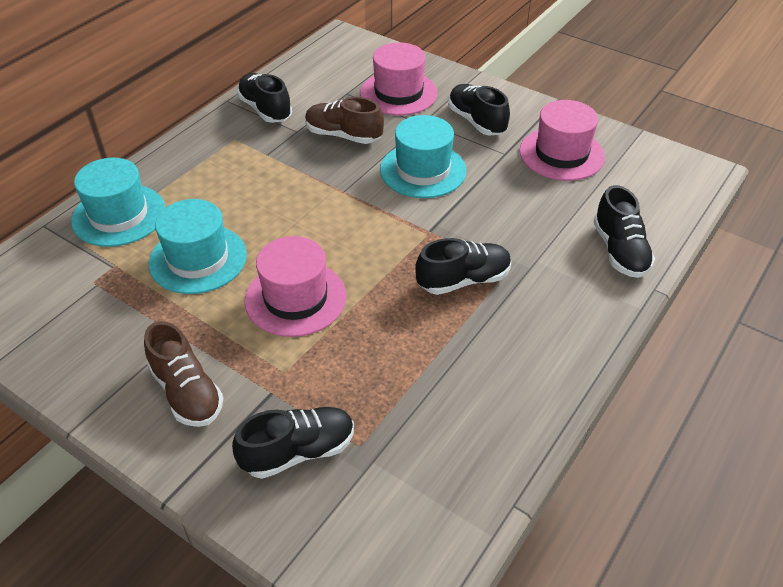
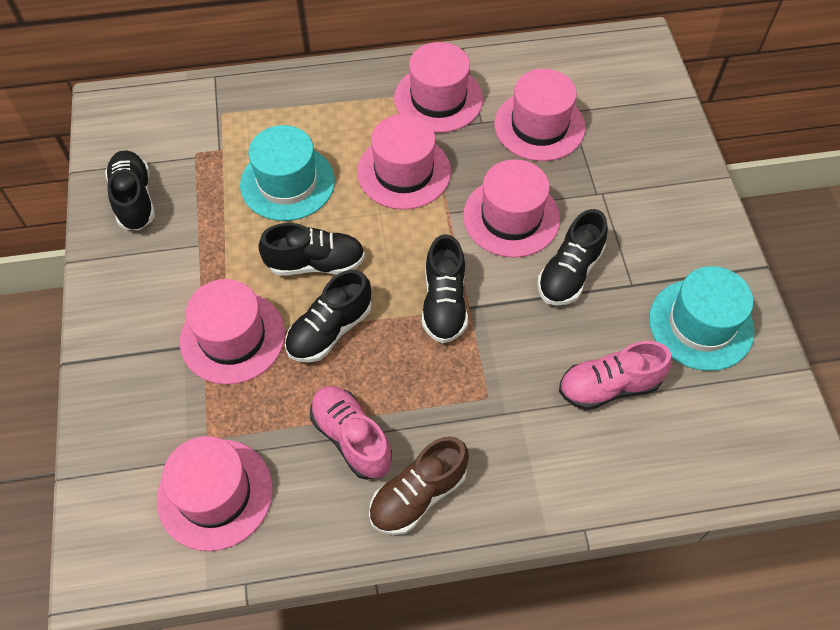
brown shoe: 2 -> 1
pink hat: 3 -> 6
pink shoe: 0 -> 2
turquoise hat: 3 -> 2

